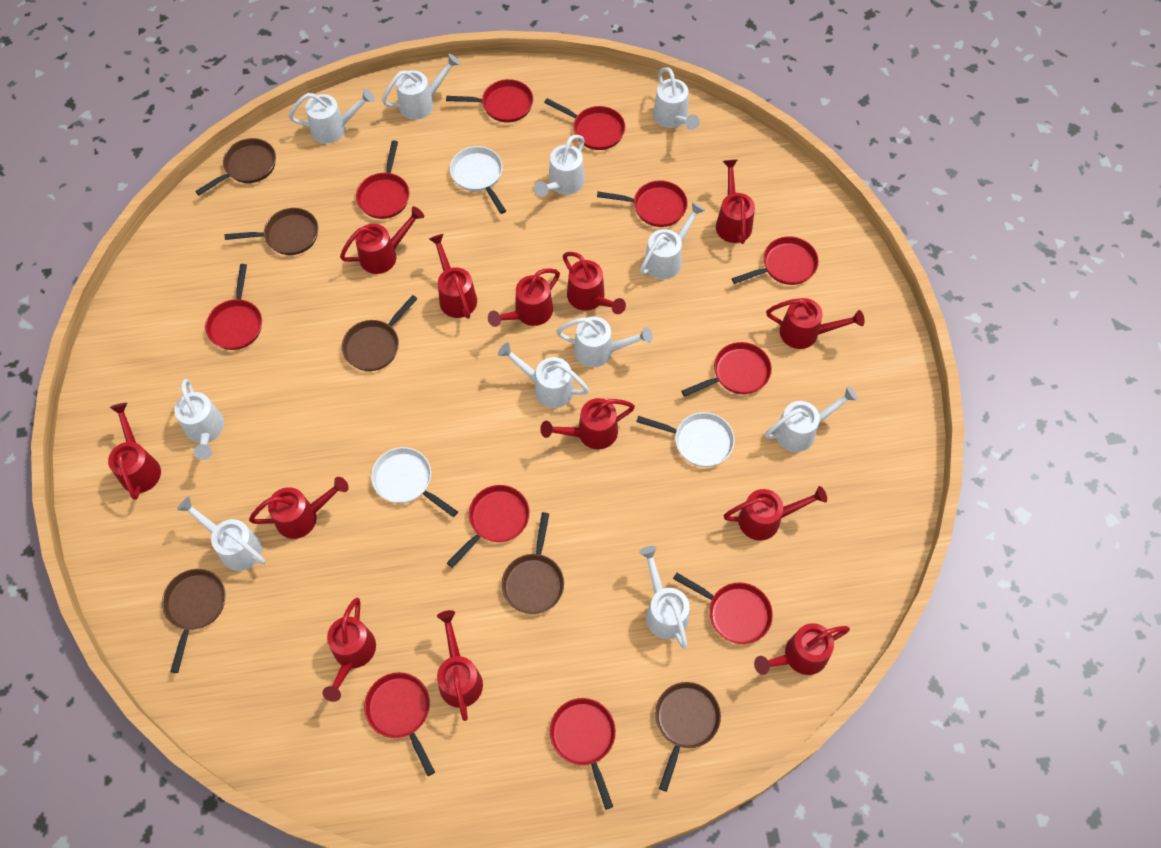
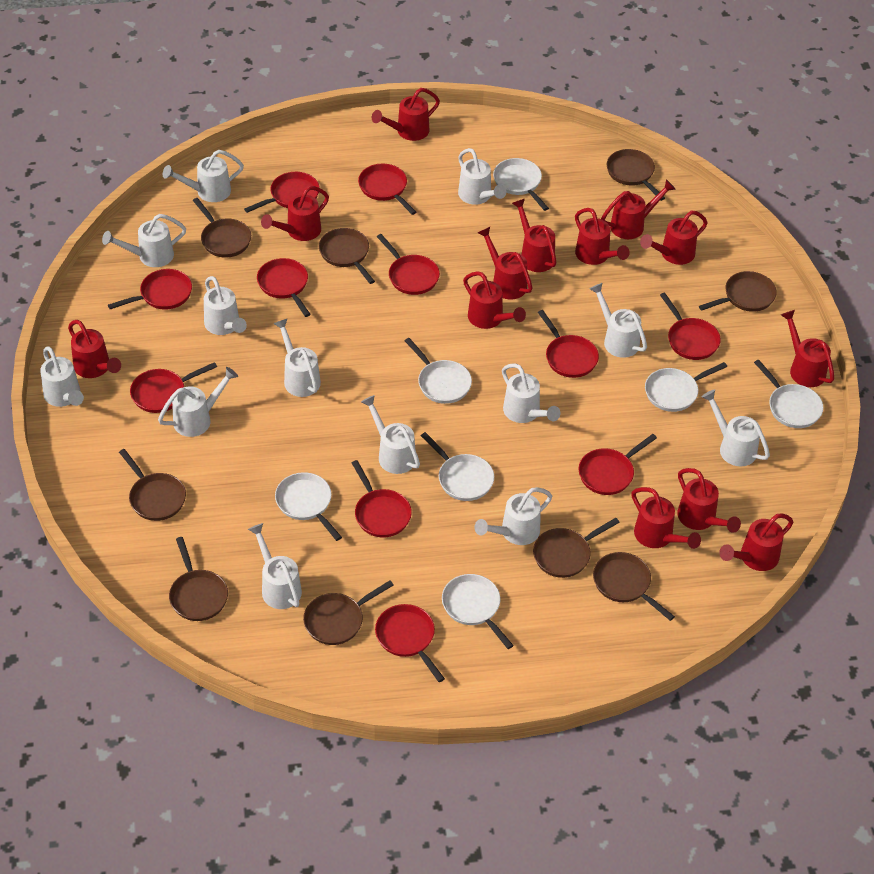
brown pan: 6 -> 9
white pan: 3 -> 7
white watering can: 11 -> 13

